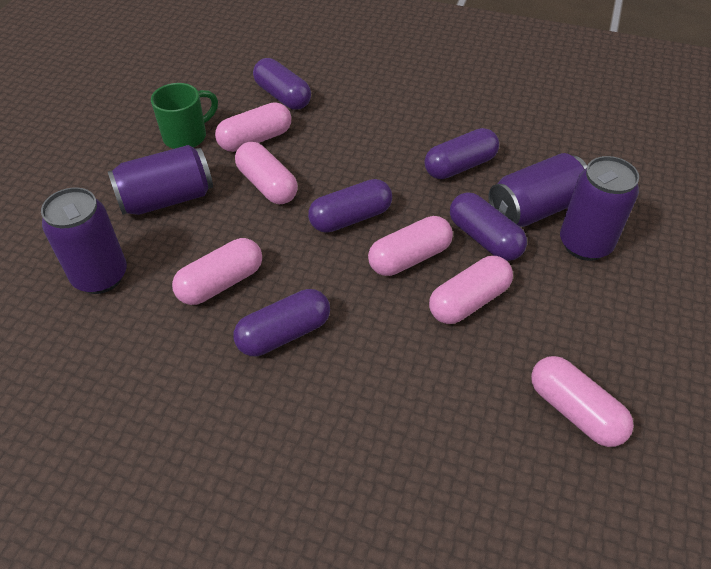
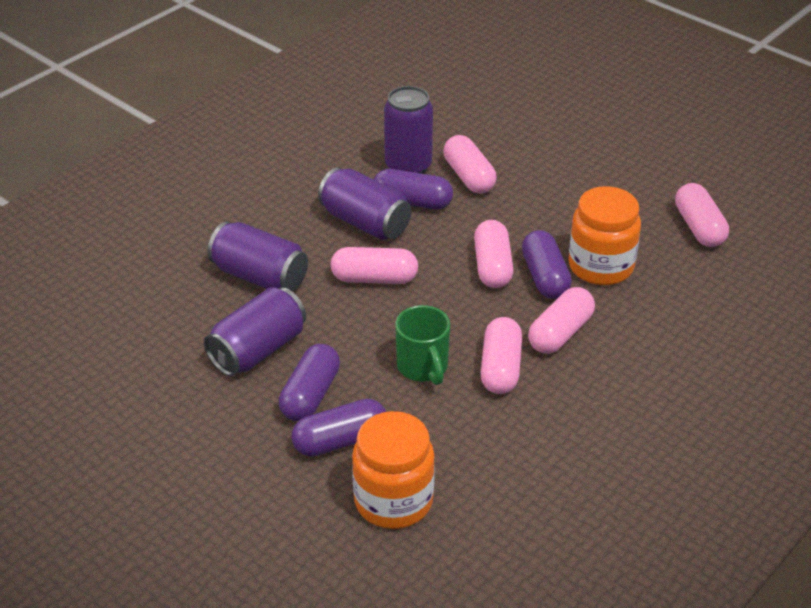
orange jar: 0 -> 2
purple capsule: 5 -> 4

